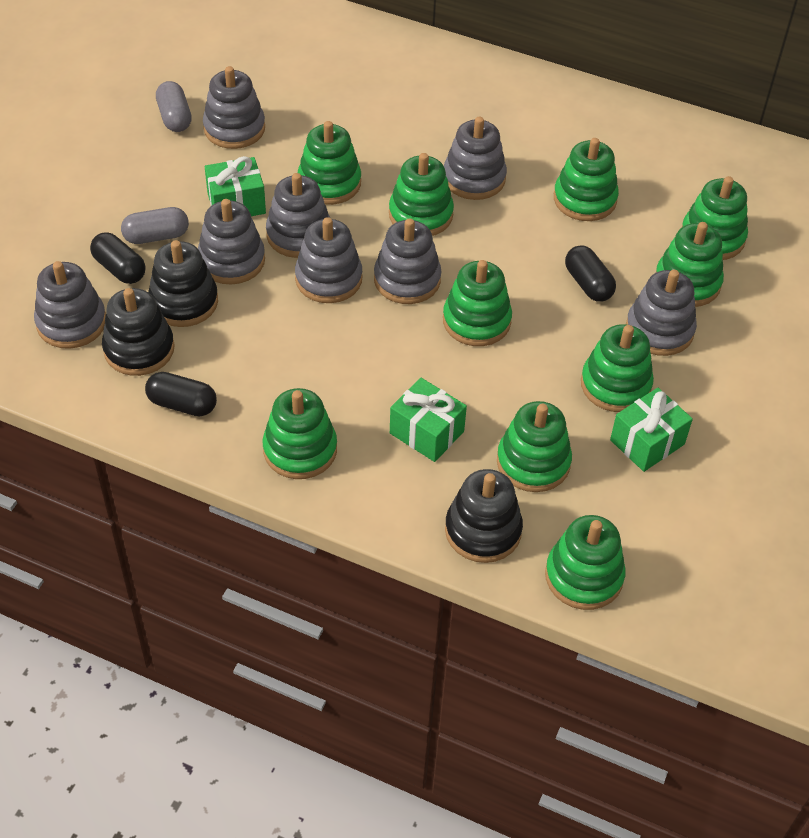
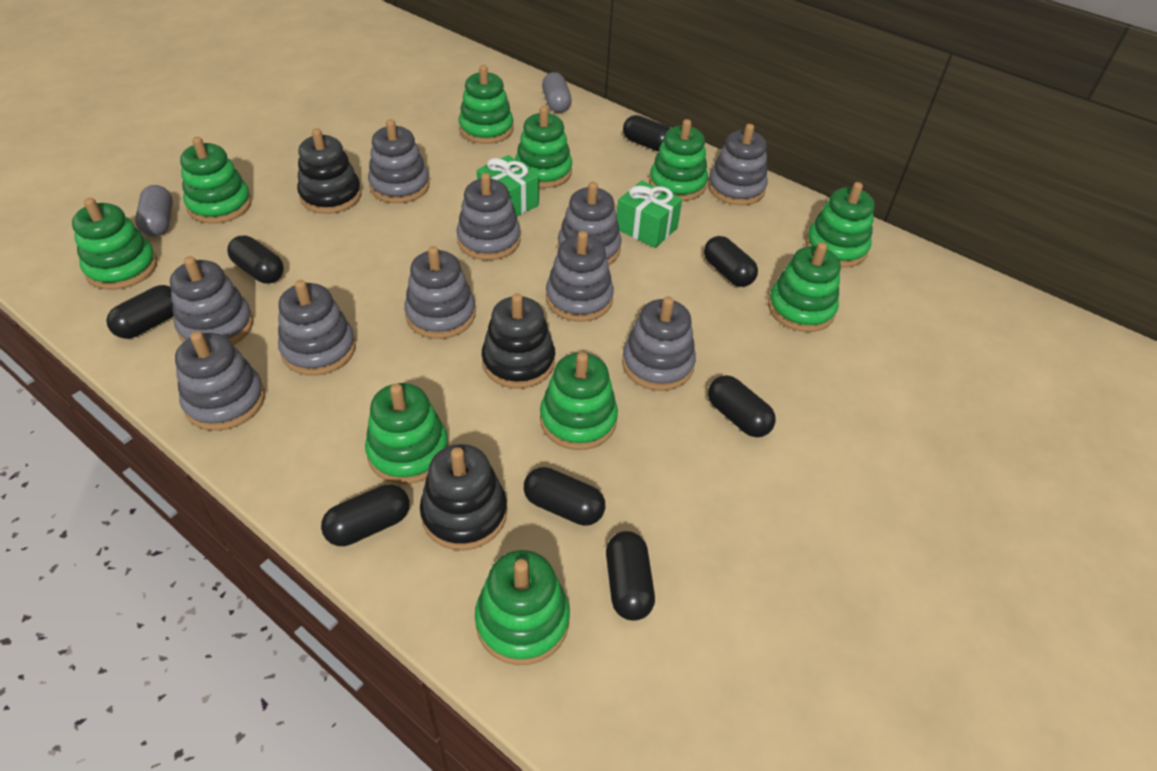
black capsule: 3 -> 8
green gift: 3 -> 2
grey stacking toy: 8 -> 10

